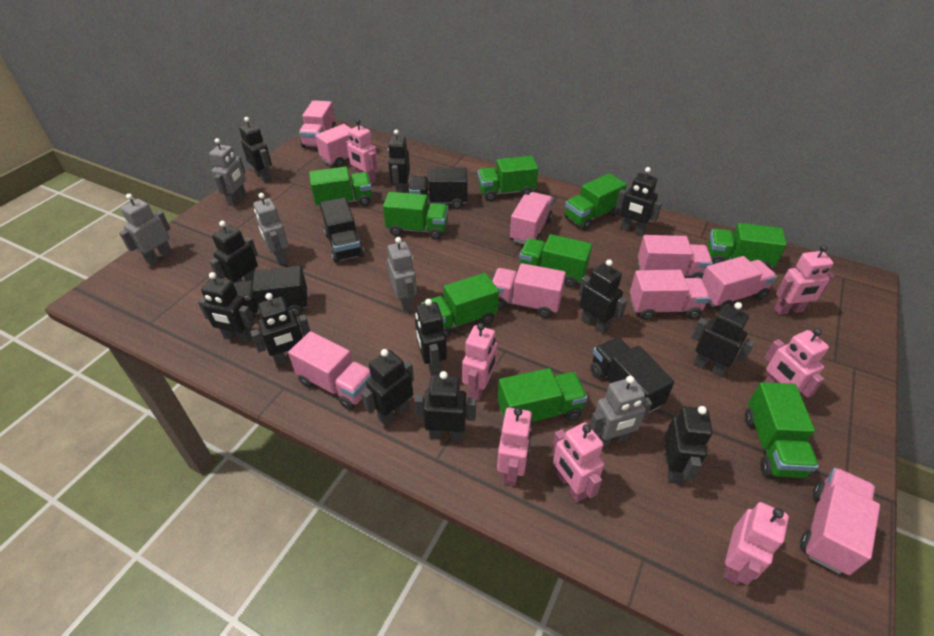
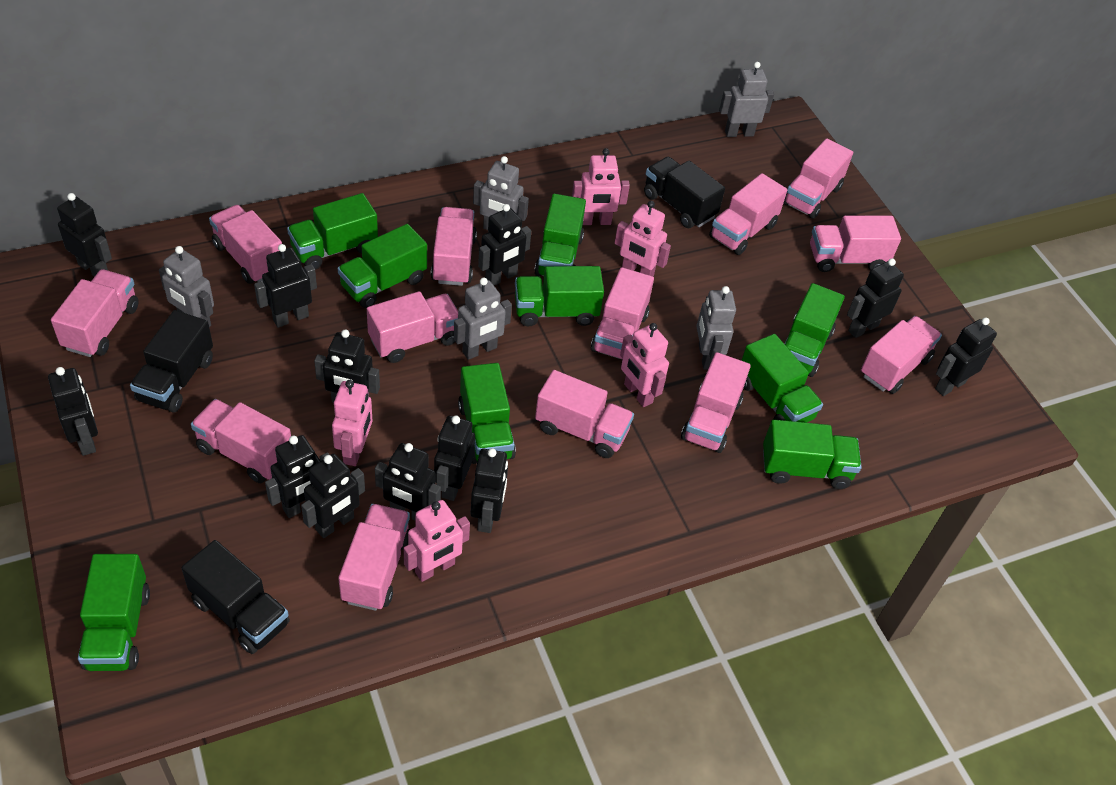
black truck: 4 -> 3
pink robot: 7 -> 5
pink truck: 9 -> 13

